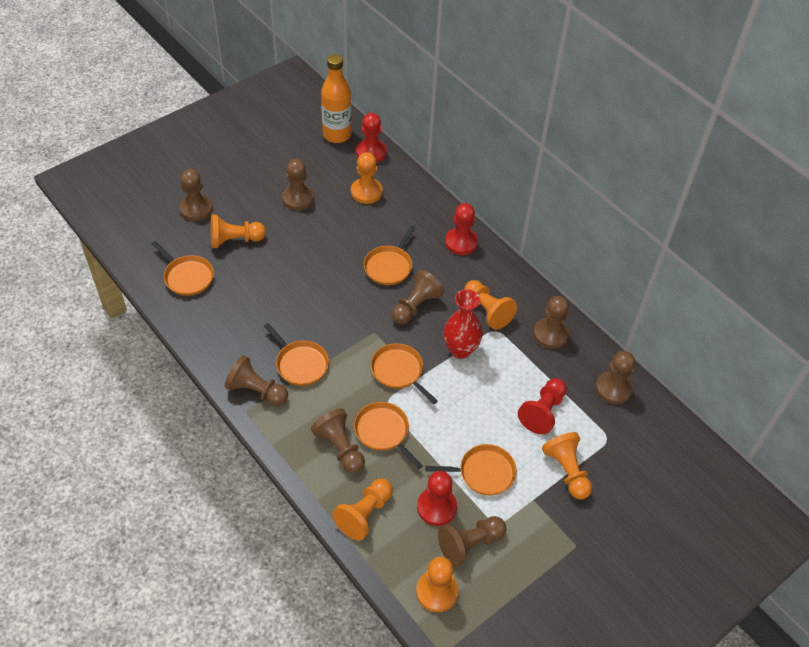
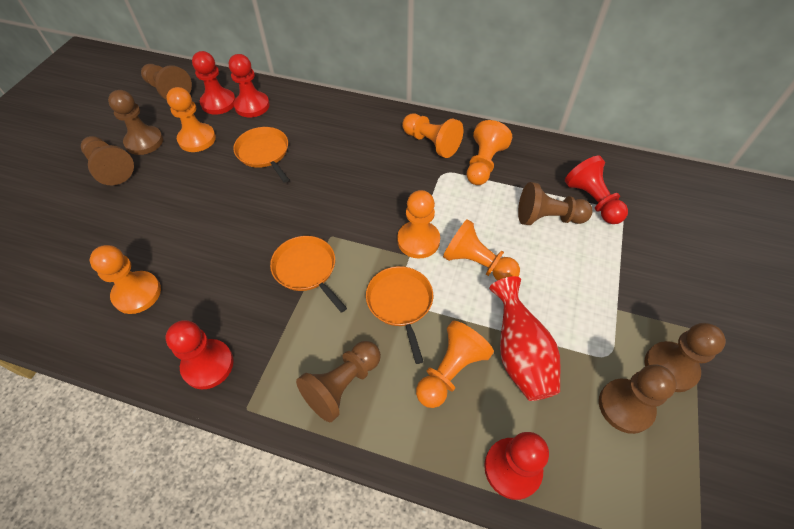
brown pawn: 8 -> 7
orange bottle: 1 -> 0
orange pan: 6 -> 3
orange pawn: 6 -> 7
red pawn: 4 -> 5

